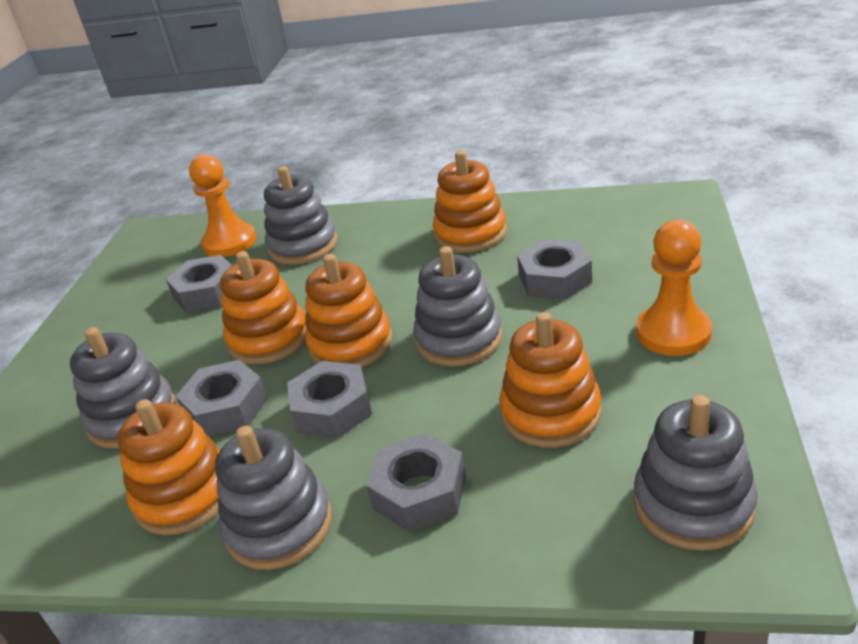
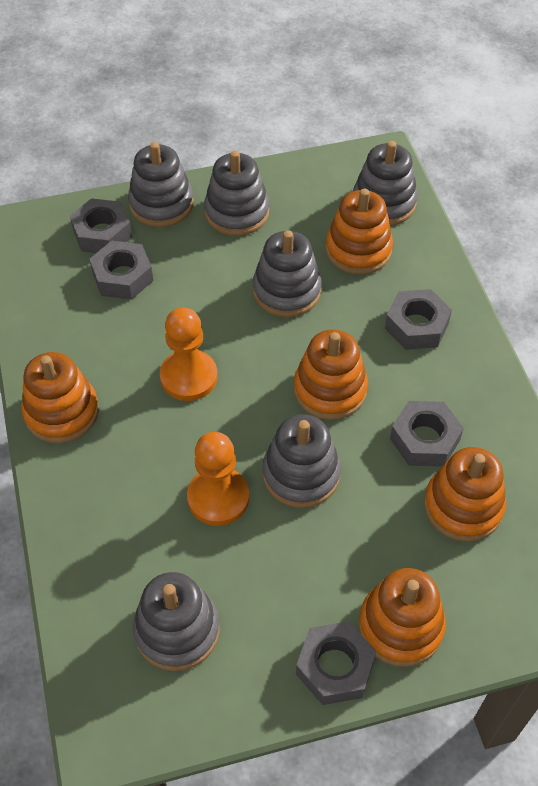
grey stacking toy: 5 -> 6

